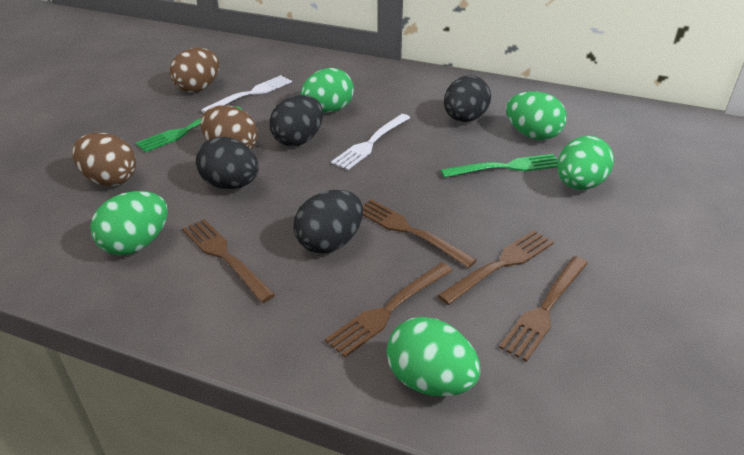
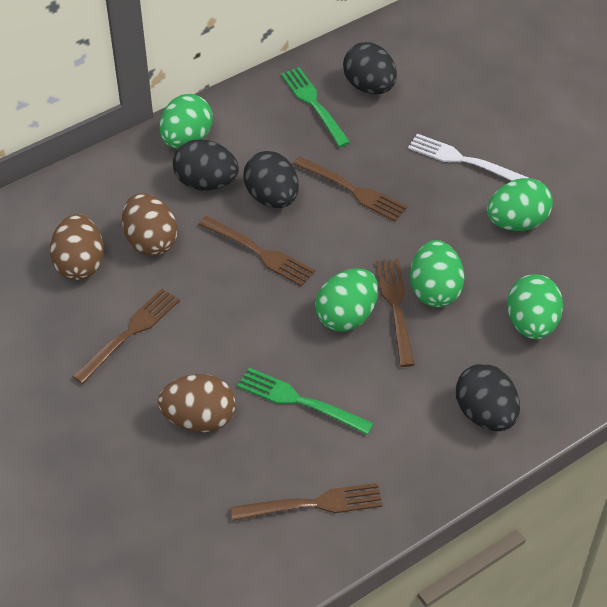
white fork: 2 -> 1

